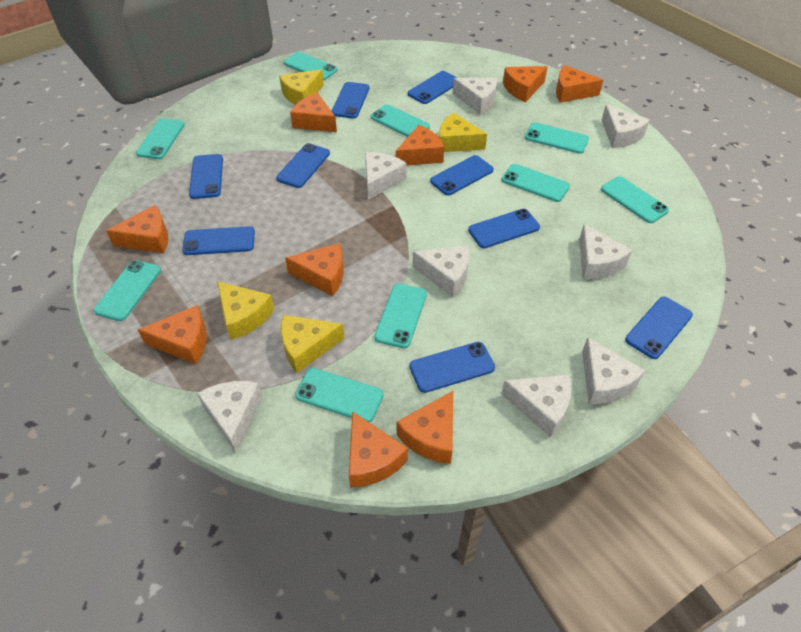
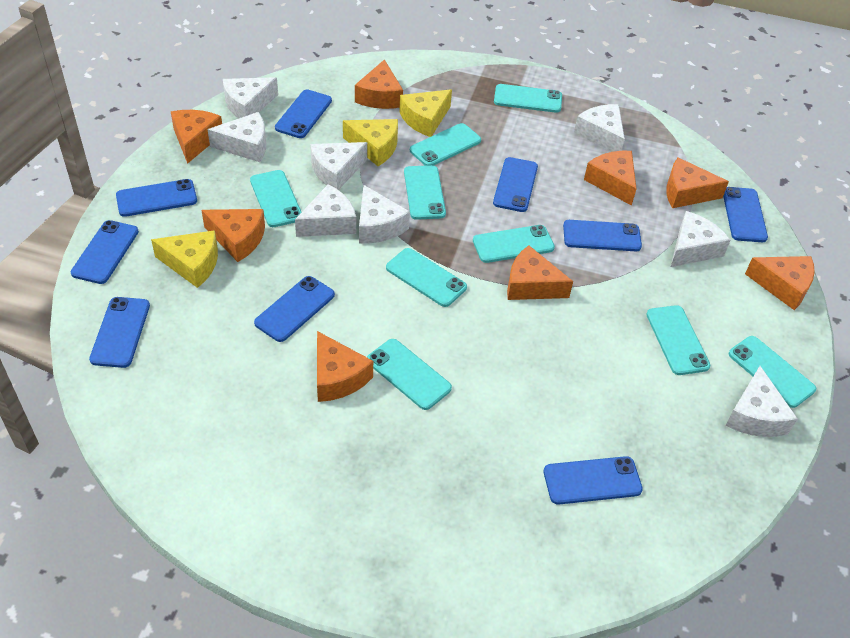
orange cheese: 9 -> 8
yellow cheese: 4 -> 3

